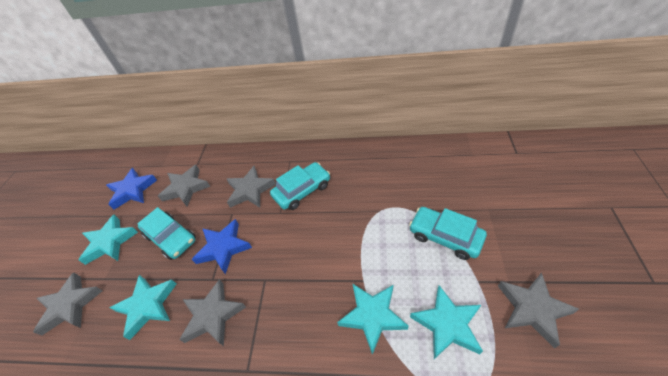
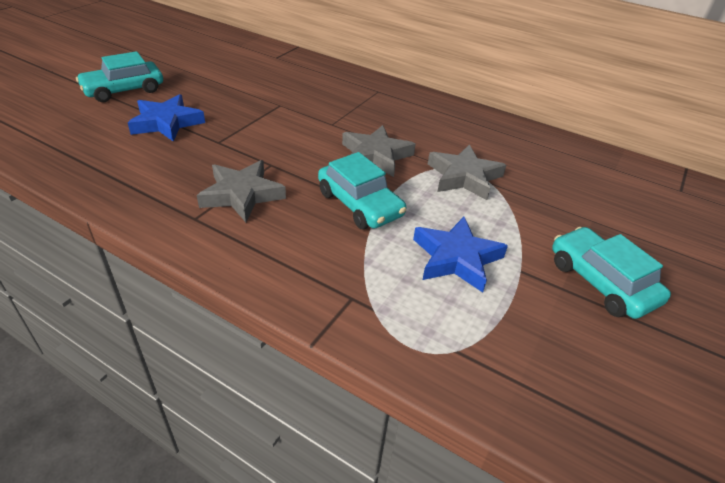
grey star: 5 -> 3
turquoise star: 4 -> 0

